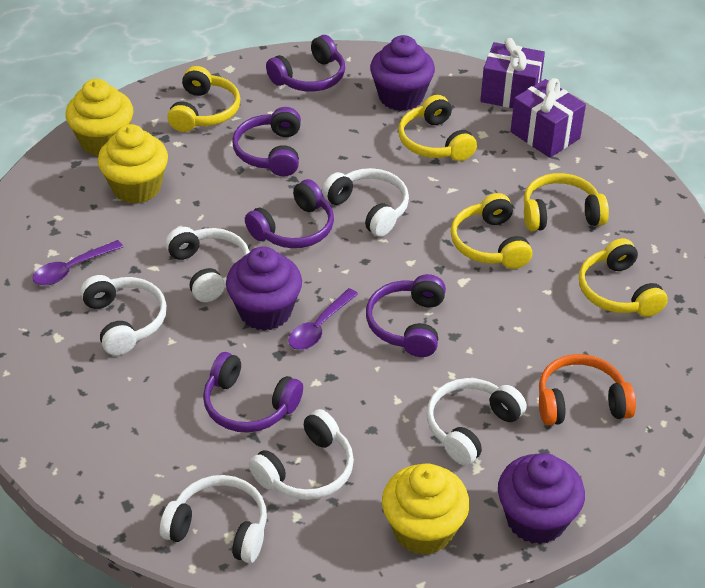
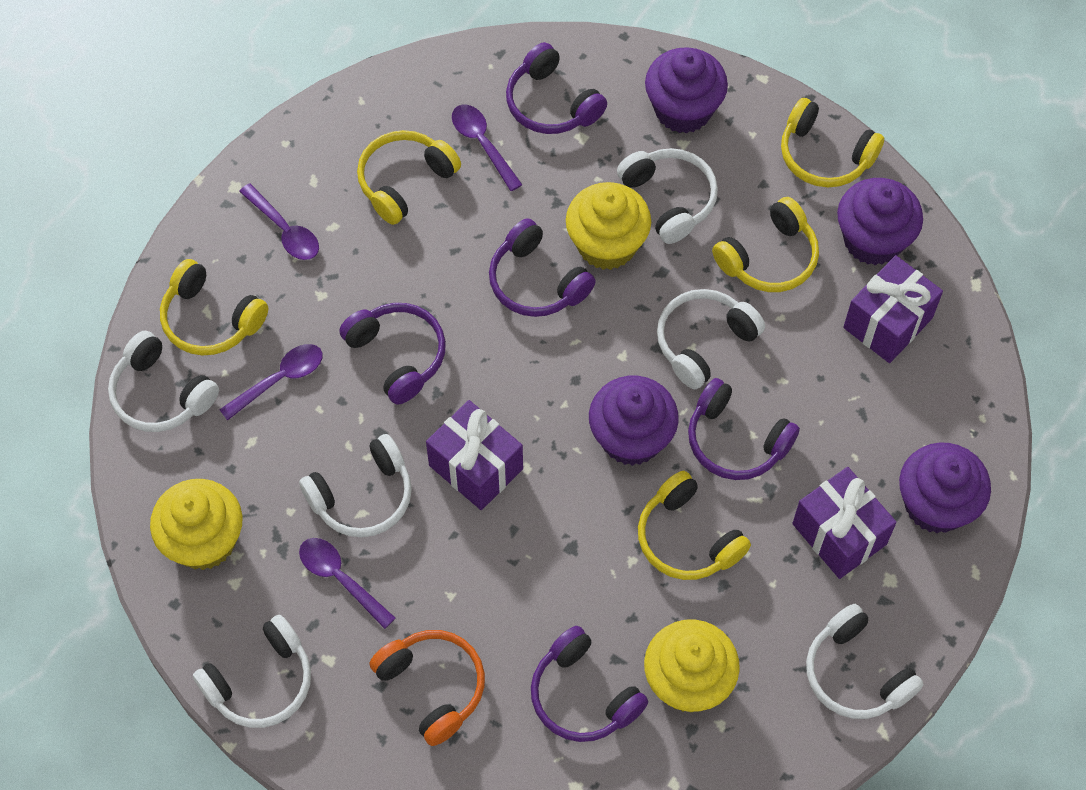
purple cupcake: 3 -> 4
purple gift: 2 -> 3
purple spoon: 2 -> 4

